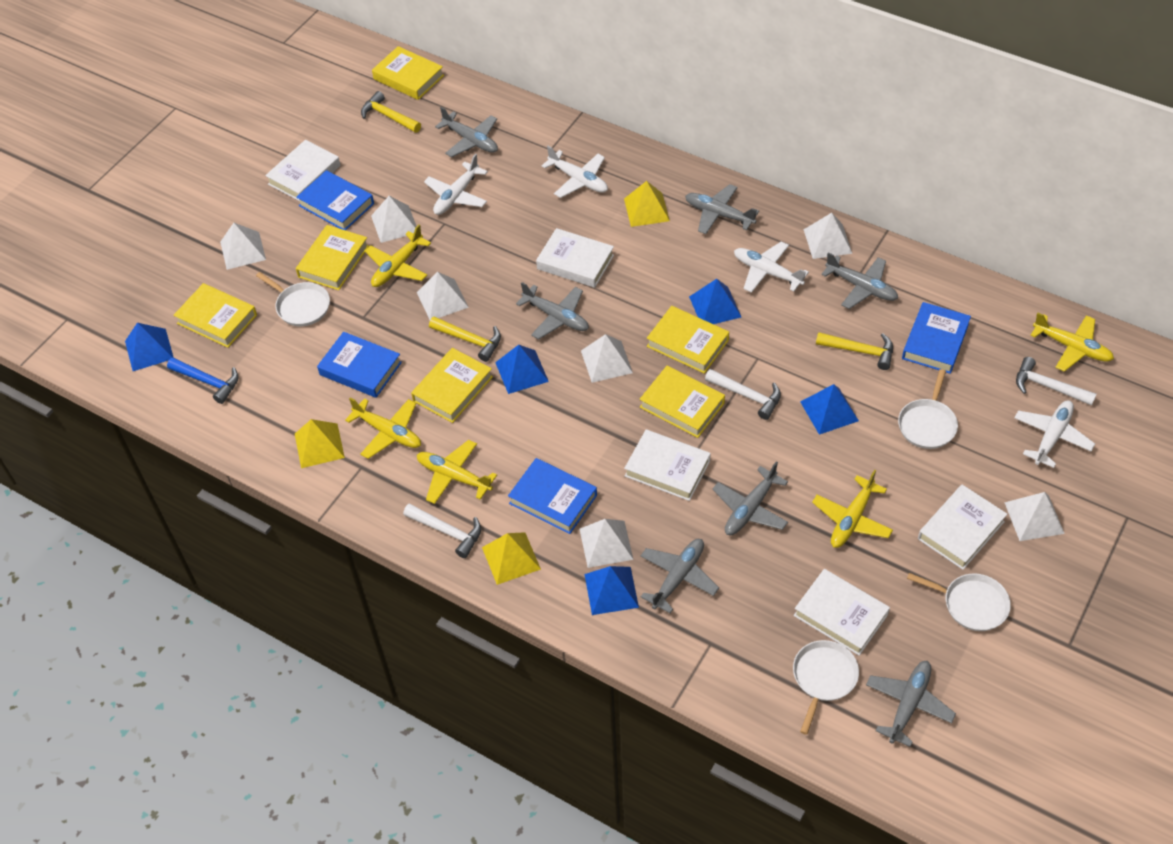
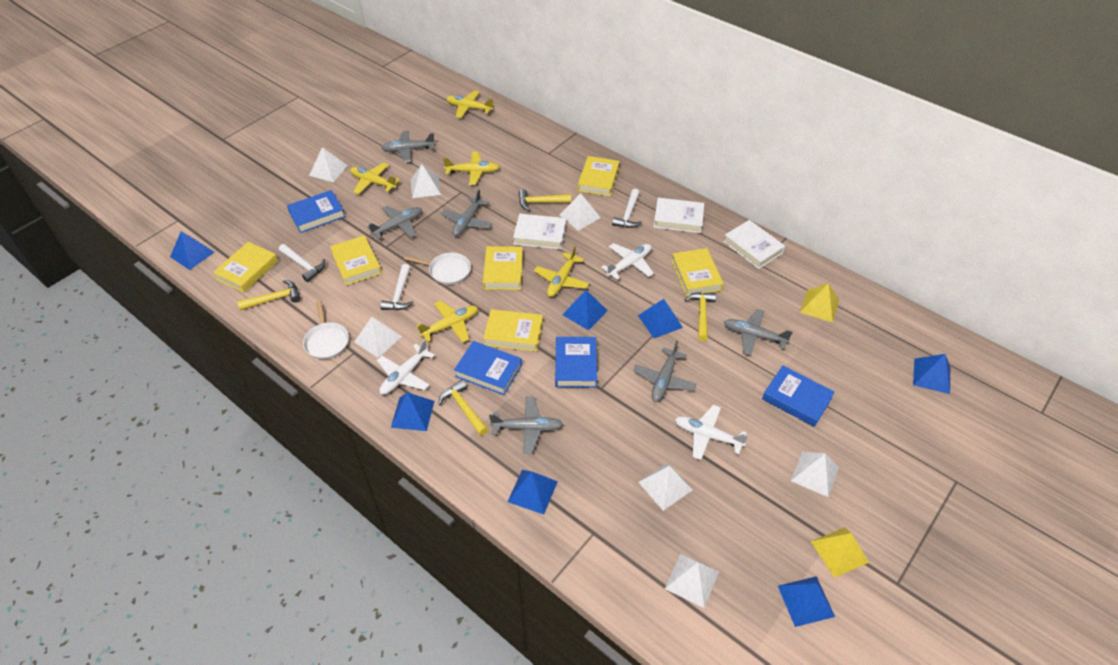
blue hammer: 1 -> 0
blue pyramid: 5 -> 7
grey plane: 7 -> 6
white book: 5 -> 3
white pan: 4 -> 2
white plane: 4 -> 3
yellow hammer: 3 -> 4
yellow pyramid: 3 -> 2

